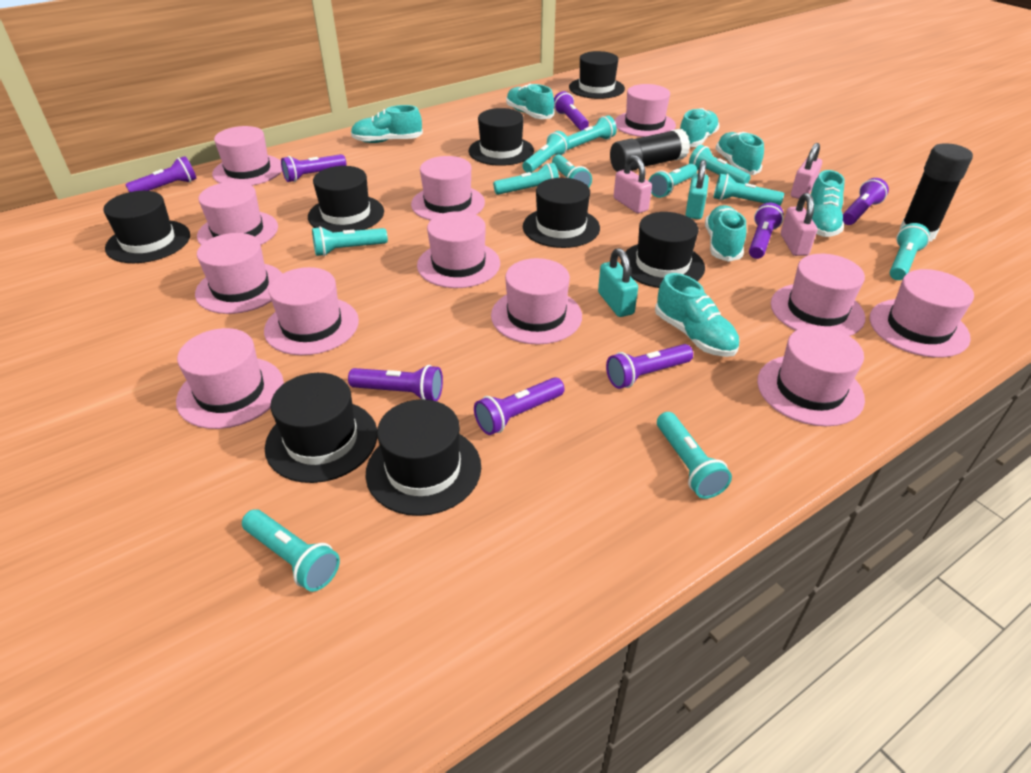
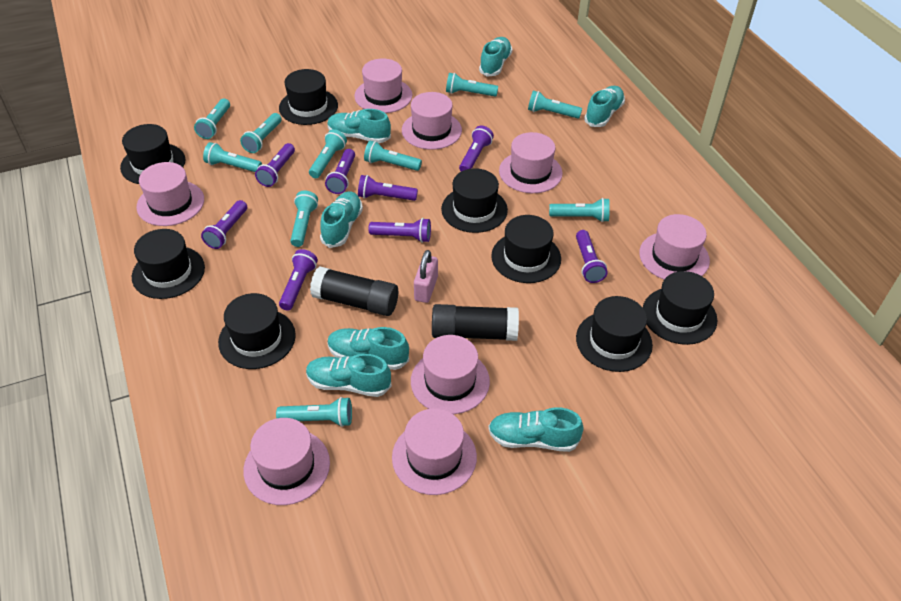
pink hat: 12 -> 8
pink padlock: 3 -> 1
turquoise flashlight: 11 -> 10
turquoise padlock: 2 -> 0

